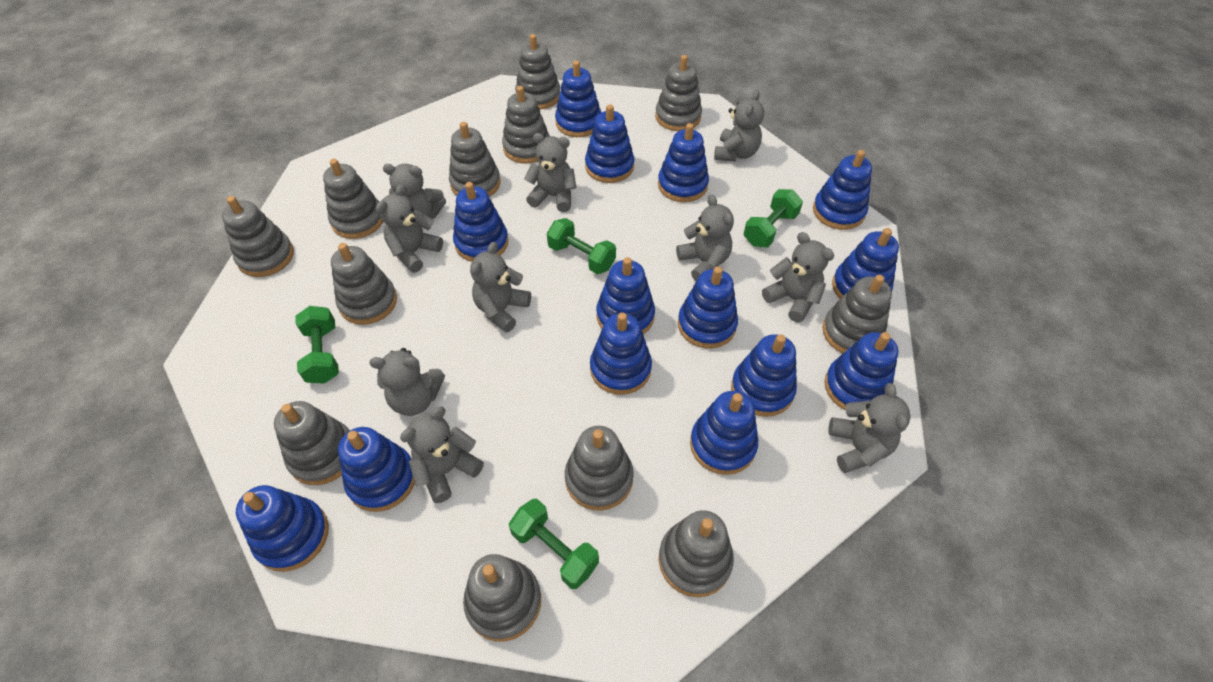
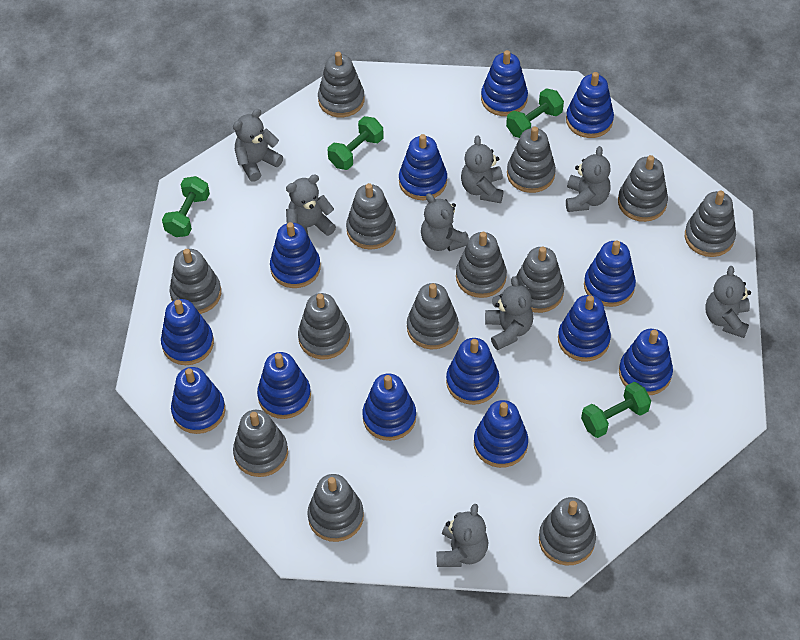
blue stacking toy: 14 -> 13
grey stacking toy: 12 -> 13
grey teddy bear: 10 -> 8

